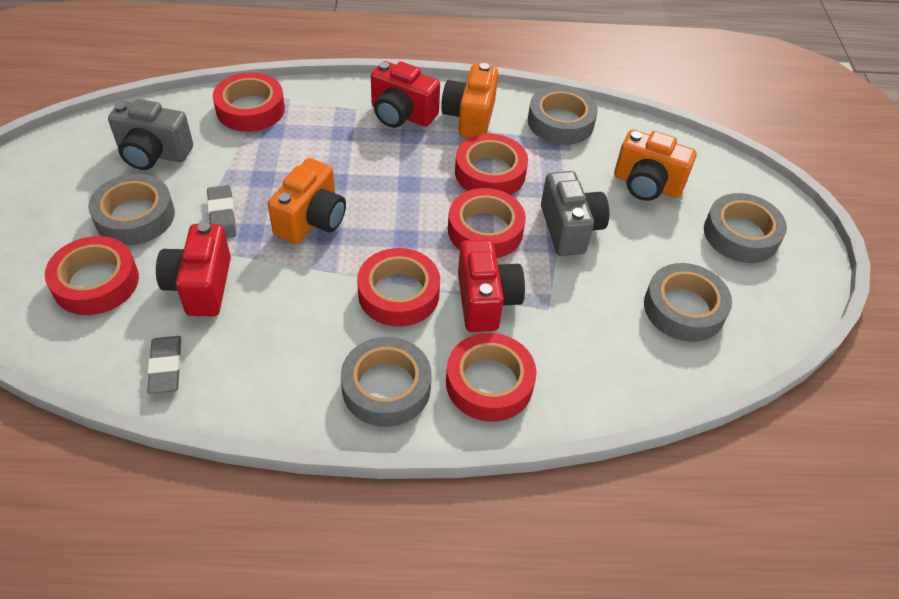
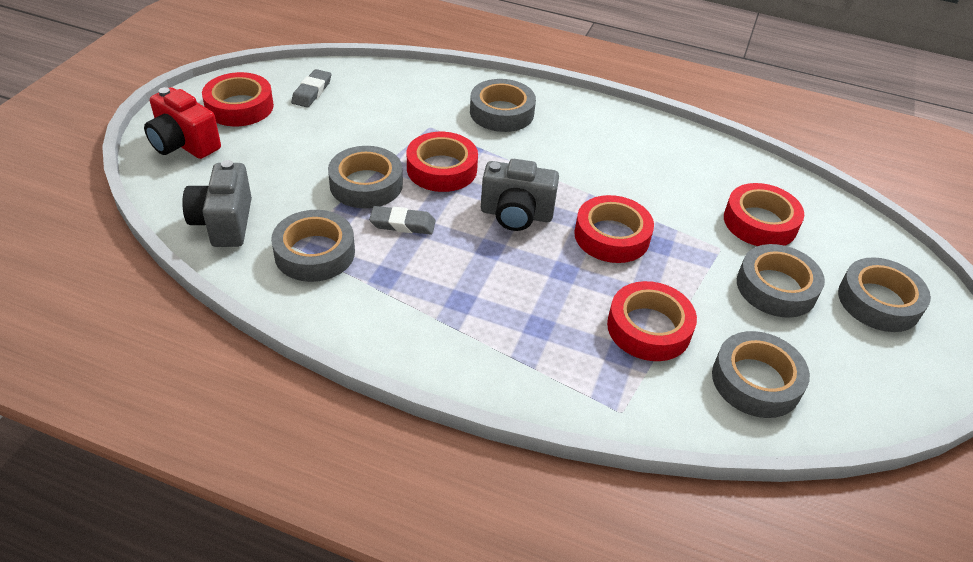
grey tape: 5 -> 6
orange camera: 3 -> 0
red camera: 3 -> 1
red tape: 6 -> 5

